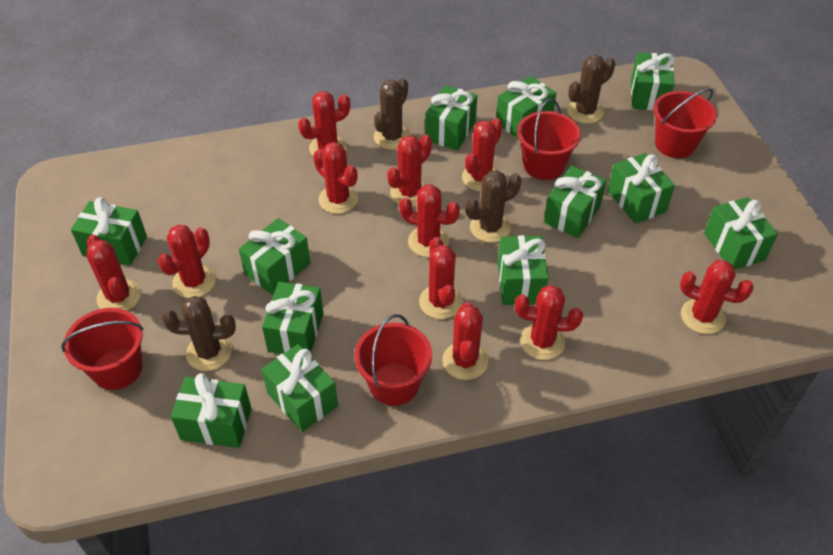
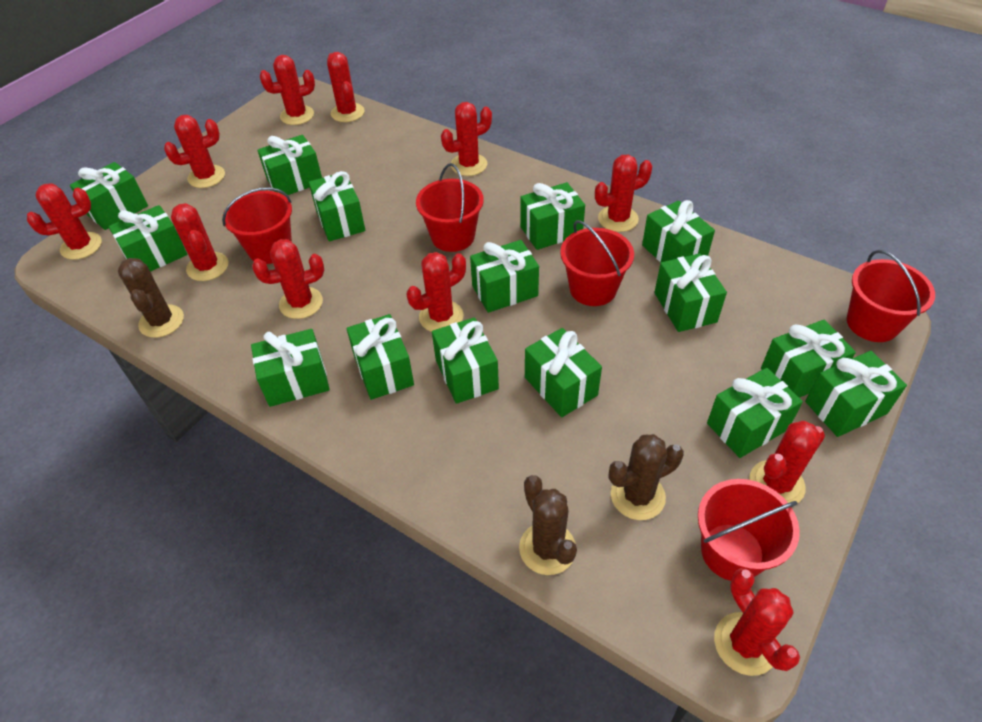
brown cactus: 4 -> 3
green gift: 12 -> 15
red bucket: 4 -> 5

